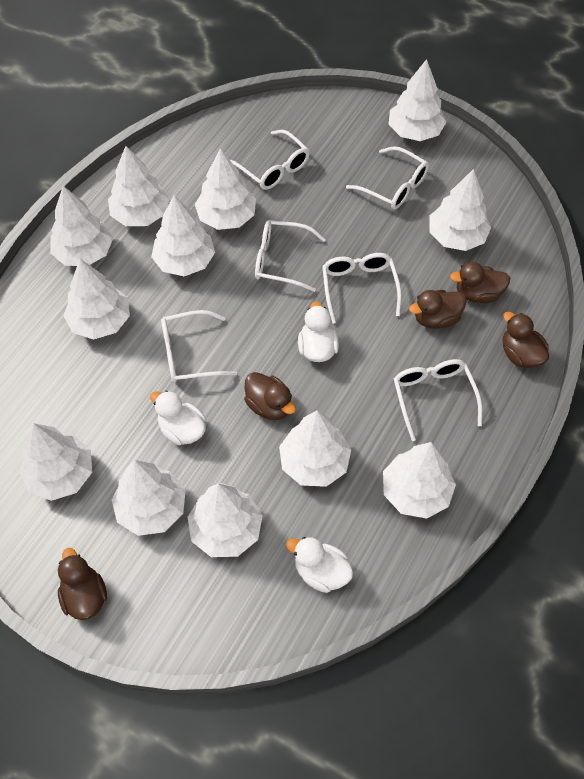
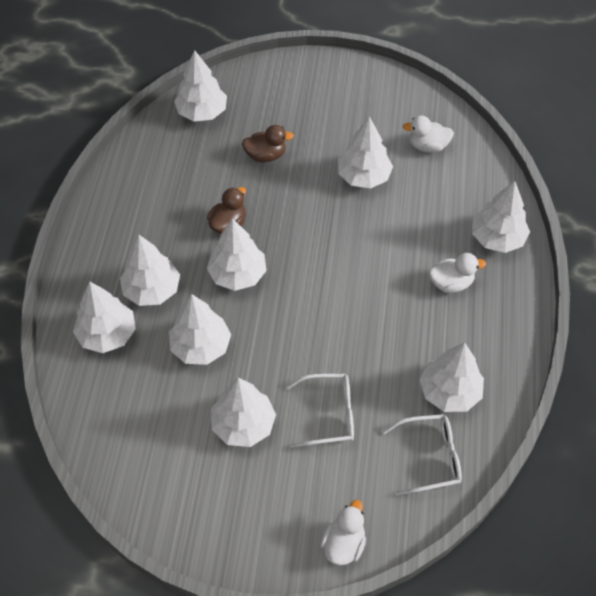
brown duck: 5 -> 2
white glasses: 6 -> 2
white tree: 12 -> 9

